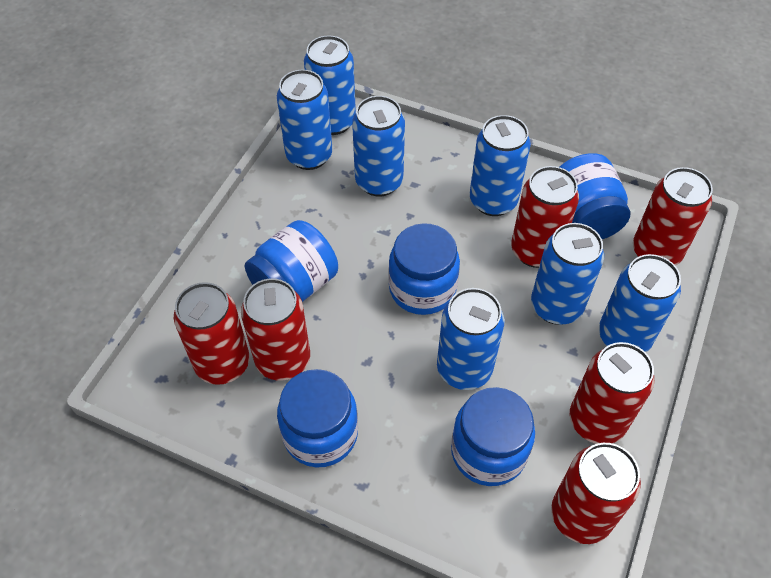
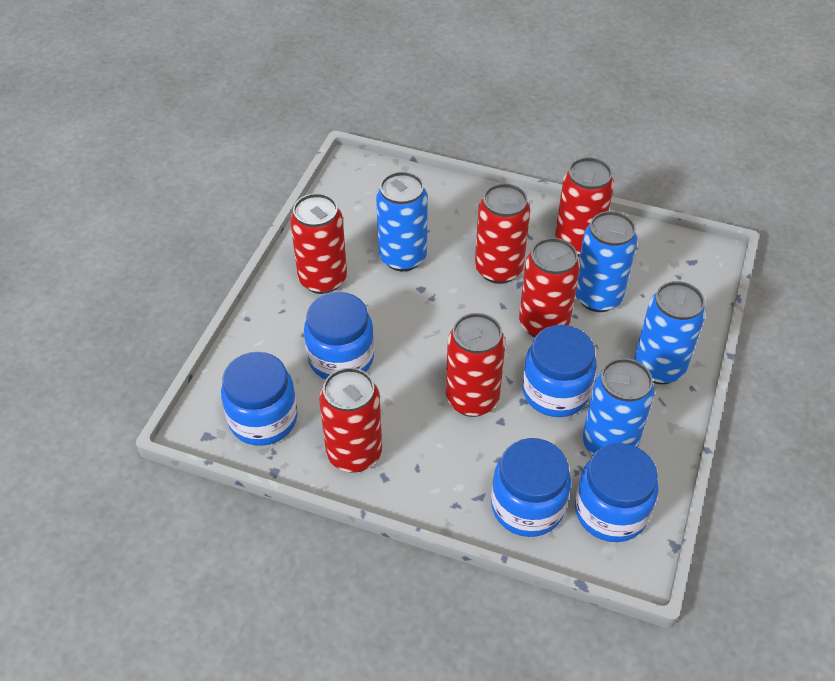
blue can: 7 -> 4

